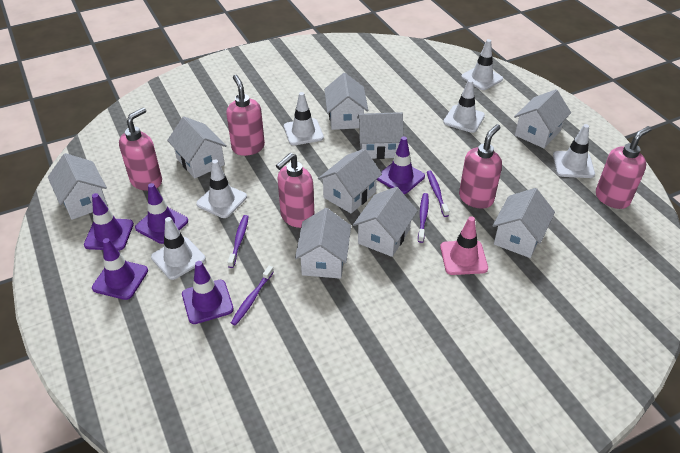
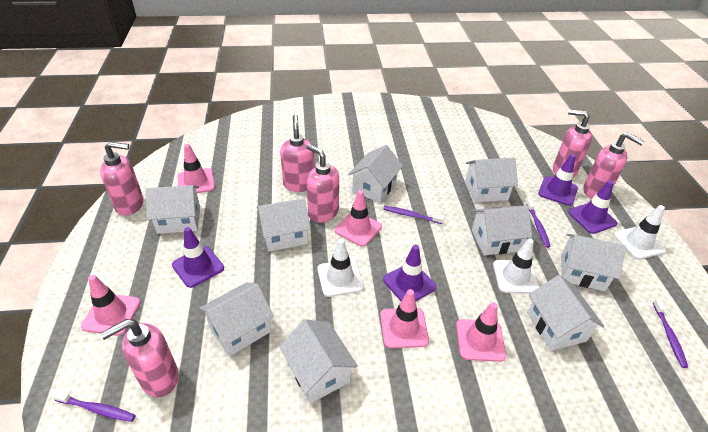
pink soap dispenser: 5 -> 6
pink traffic cone: 1 -> 5
purple traffic cone: 5 -> 4
white traffic cone: 6 -> 3

